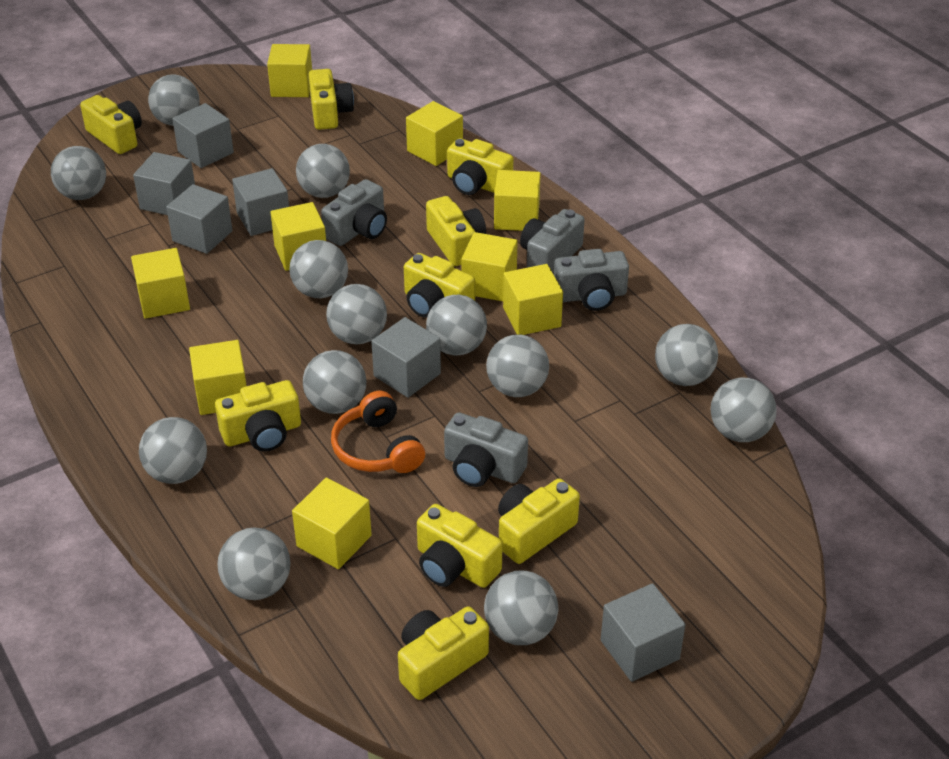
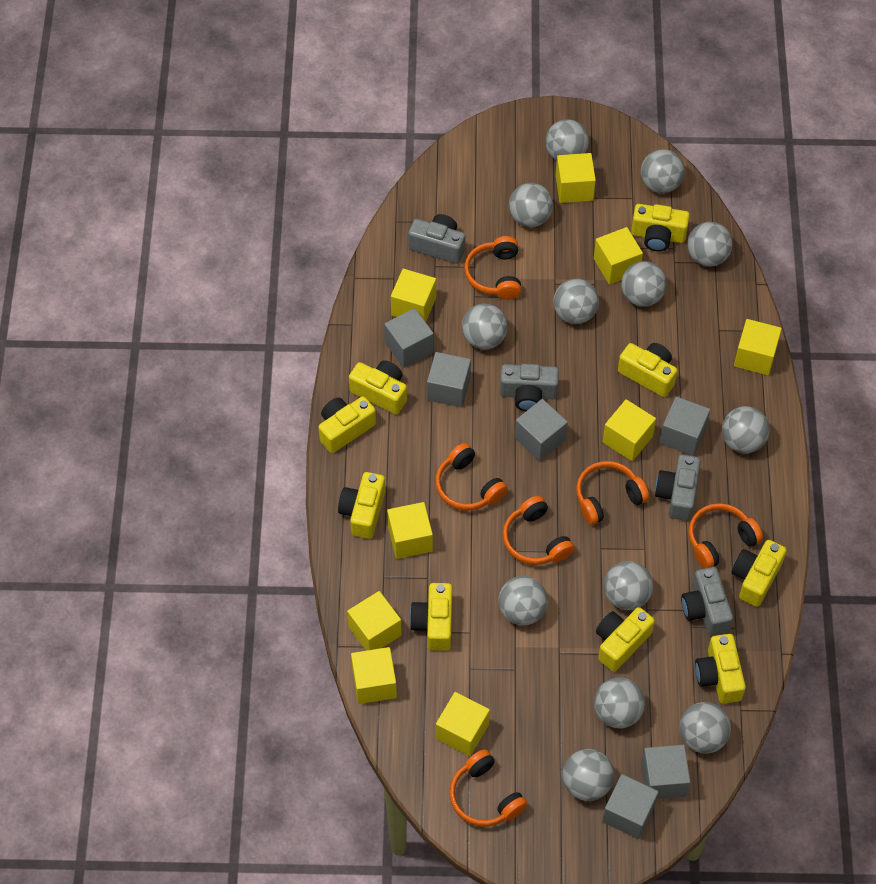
orange headphones: 1 -> 6

